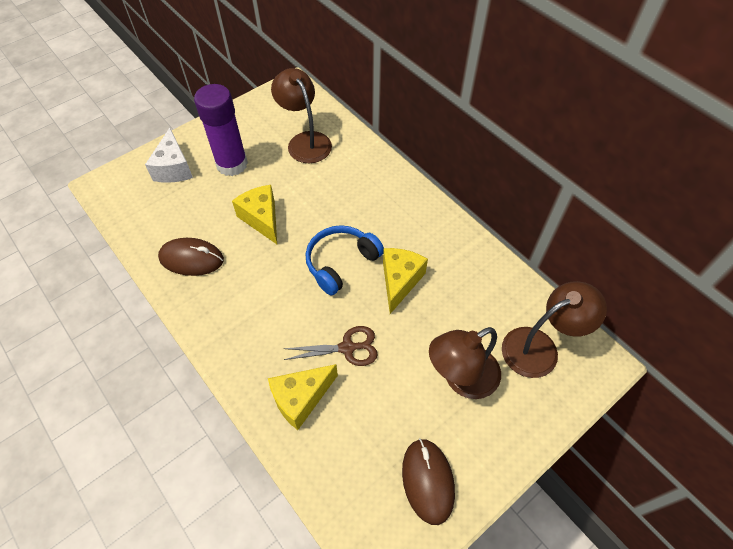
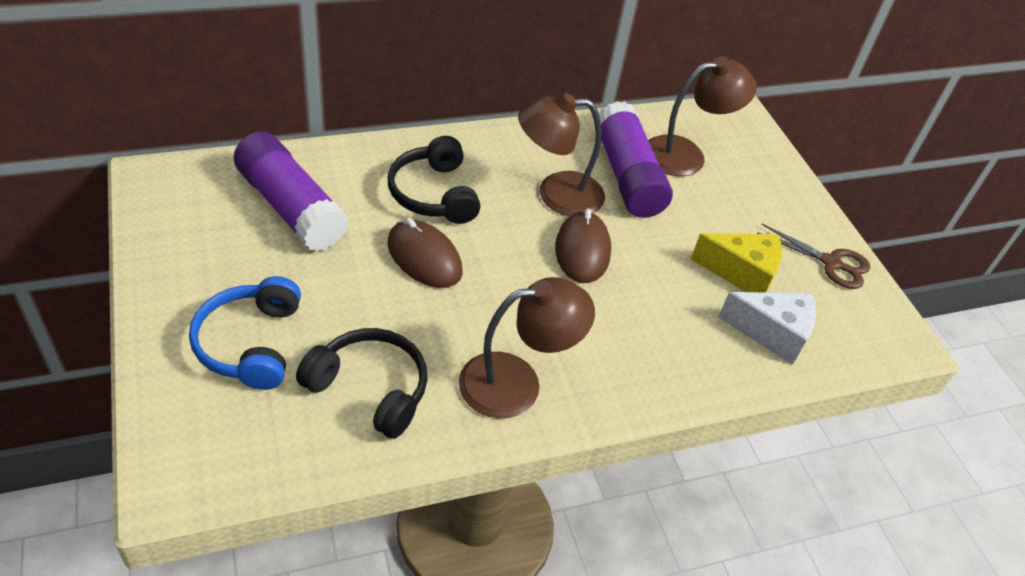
black headphones: 0 -> 2
purple glue stick: 1 -> 2
yellow cheese: 3 -> 1

